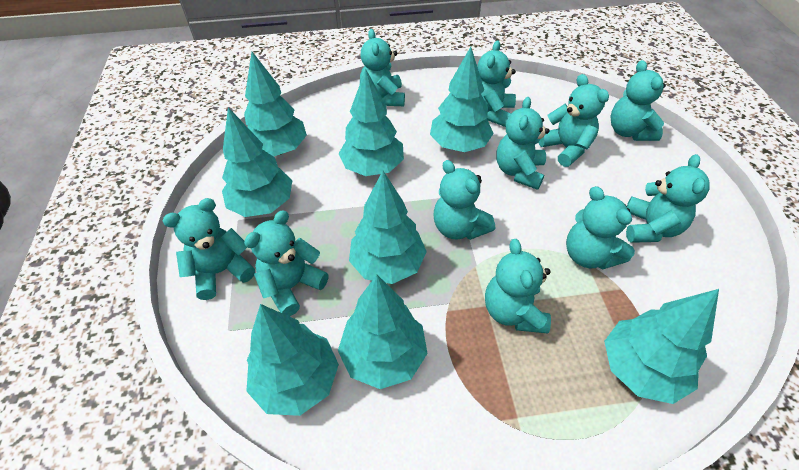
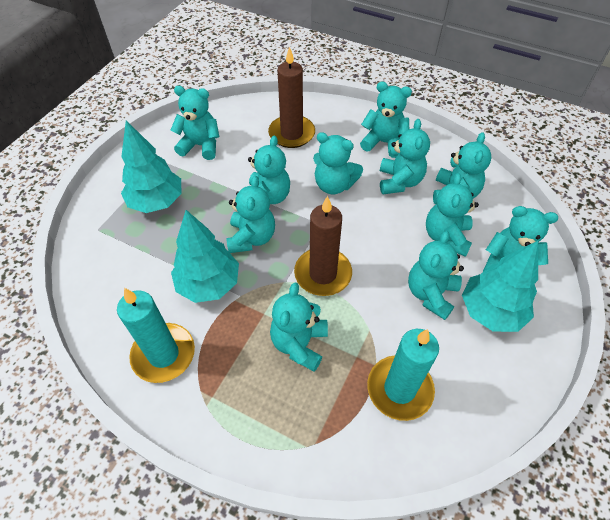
brown candle: 0 -> 2
turquoise candle: 0 -> 2
turquoise tree: 8 -> 3

